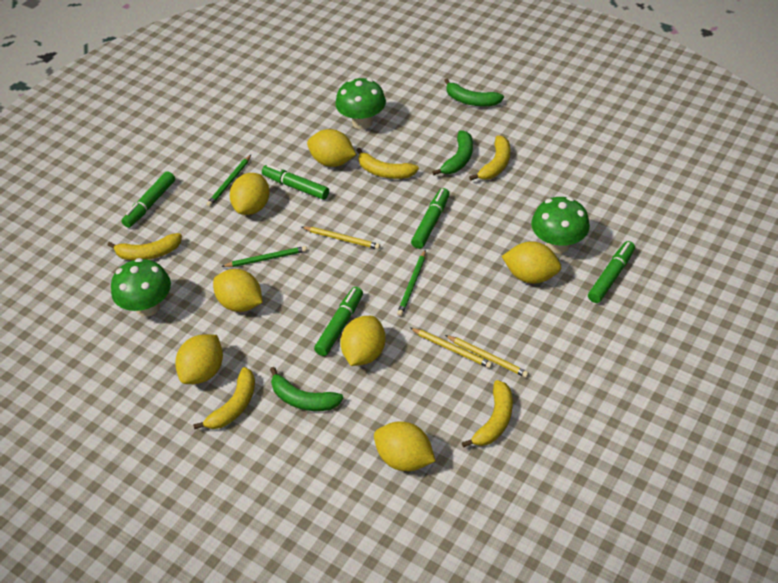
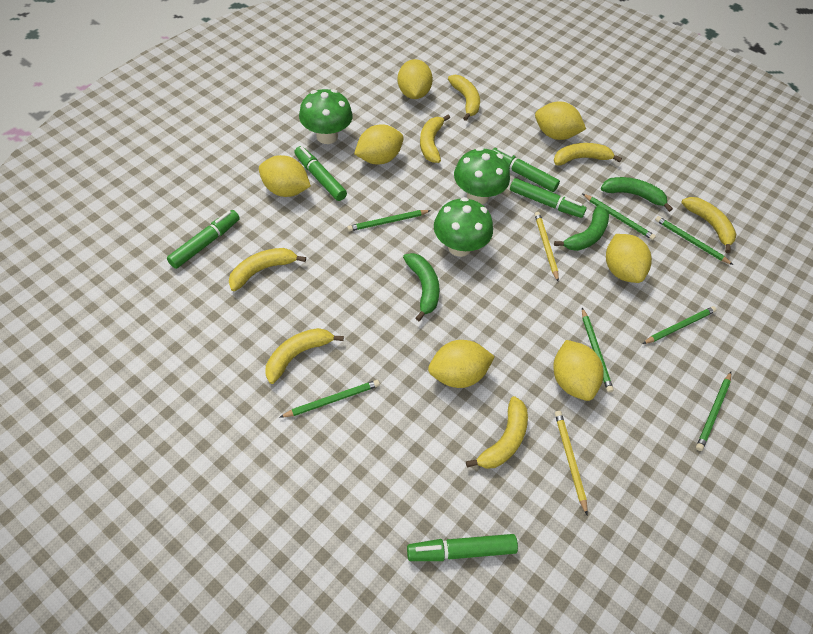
green pencil: 3 -> 7
yellow banana: 5 -> 7
yellow pencil: 3 -> 2

